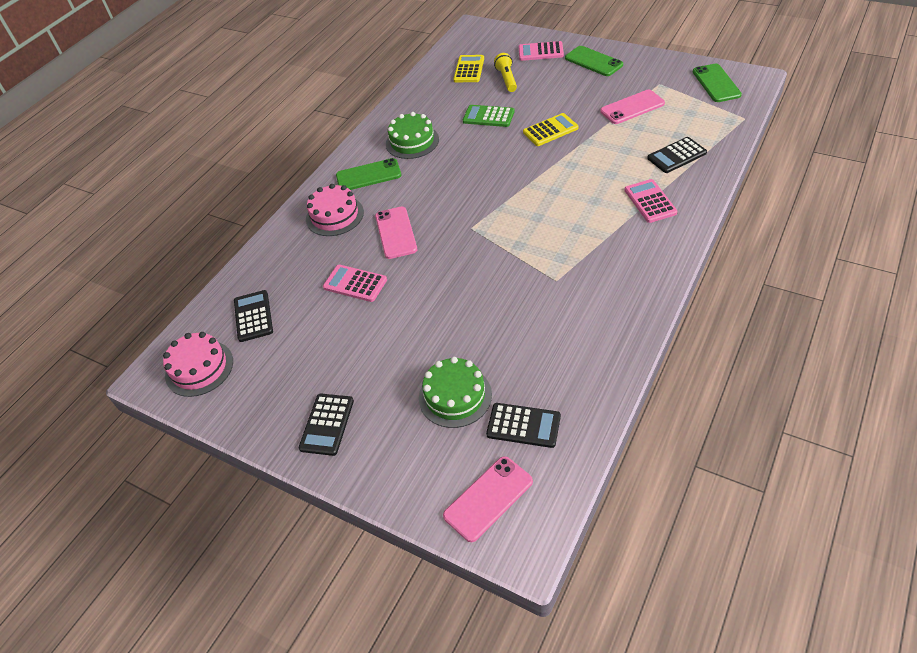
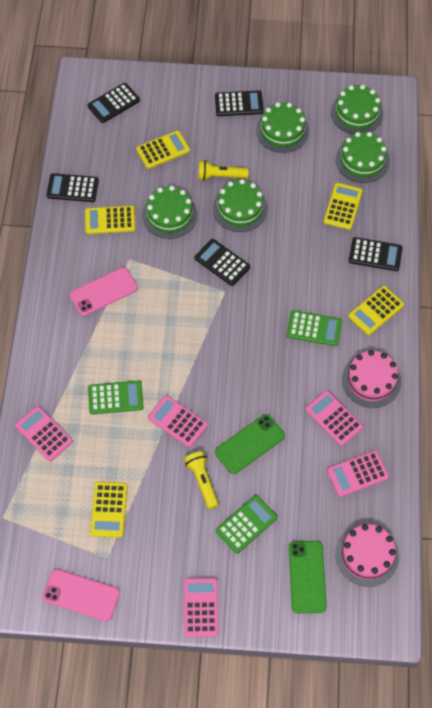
black calculator: 4 -> 5
green cake: 2 -> 5
green calculator: 1 -> 3
green phone: 3 -> 2
pink calculator: 3 -> 5
pink phone: 3 -> 2
yellow calculator: 2 -> 5
yellow flashlight: 1 -> 2

